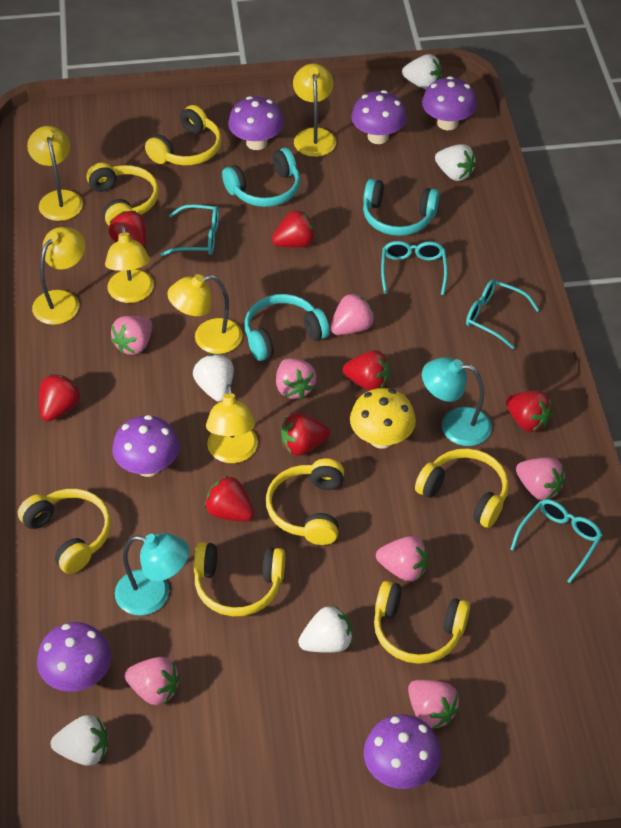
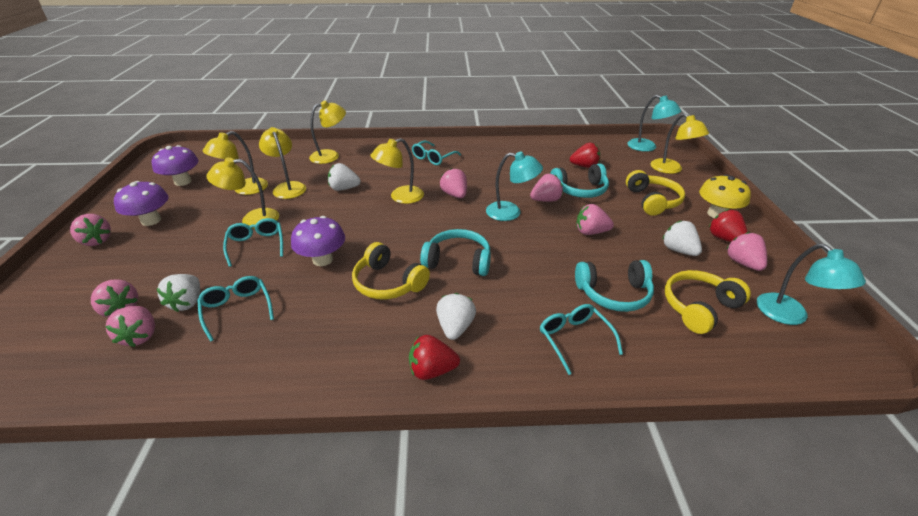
purple mushroom: 6 -> 3
red strawberry: 7 -> 3
turquoise lamp: 2 -> 3
white strawberry: 5 -> 4
yellow headphones: 7 -> 3

